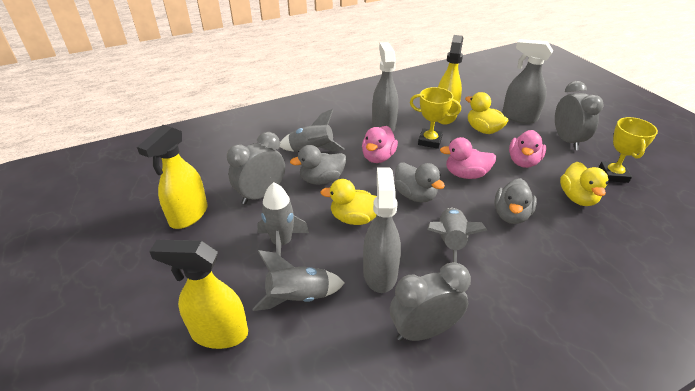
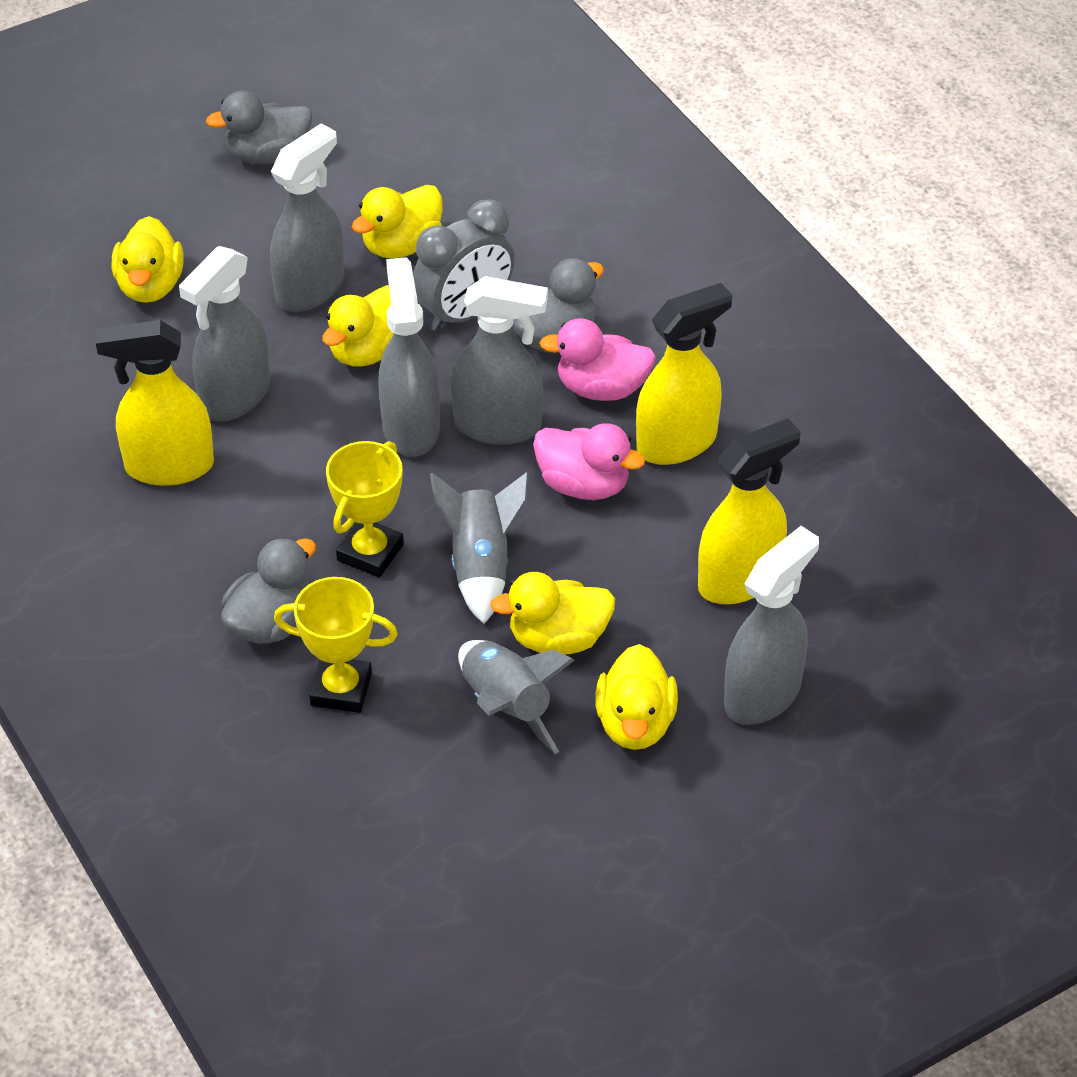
grey clock: 3 -> 1
grey rocket: 4 -> 2
grey spray bottle: 3 -> 5
pink duck: 3 -> 2
yellow duck: 3 -> 5

